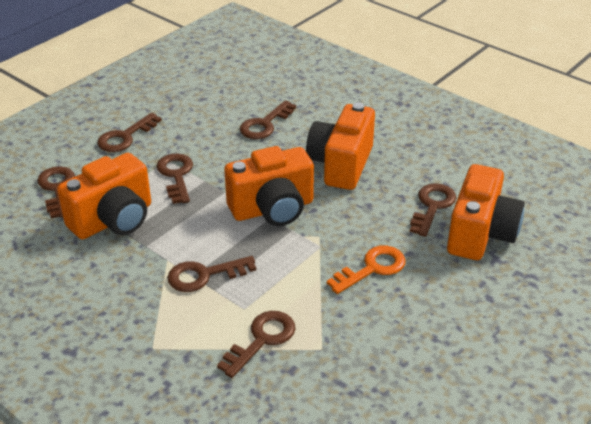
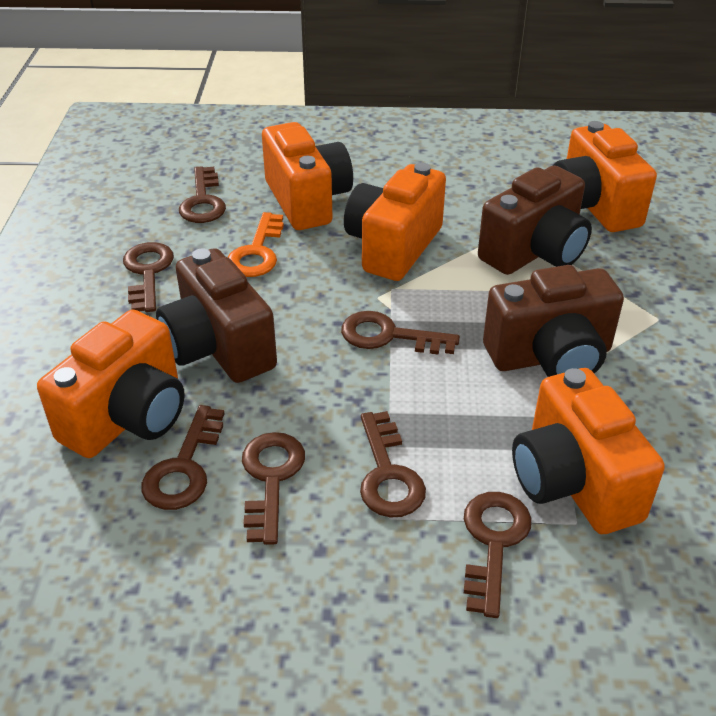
brown camera: 0 -> 3
orange camera: 4 -> 5

